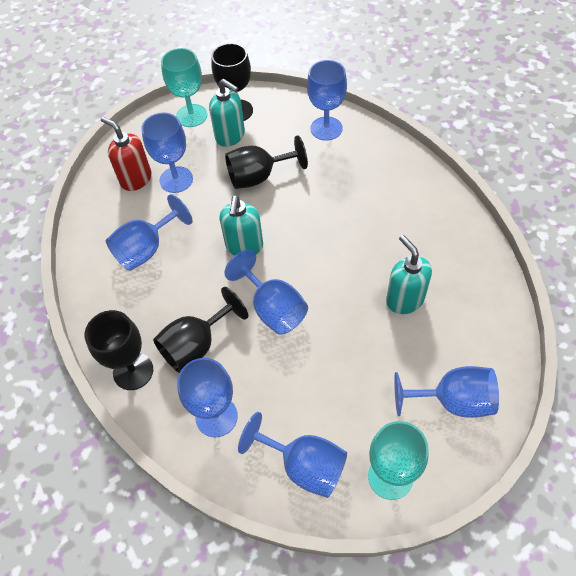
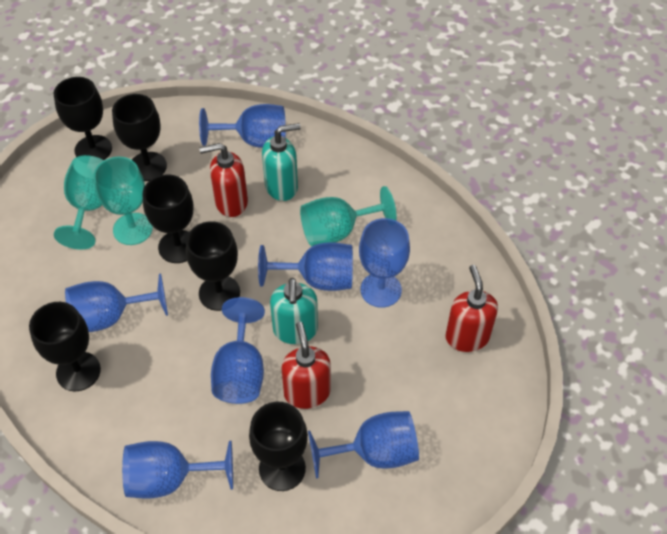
black goblet: 4 -> 6
red soap dispenser: 1 -> 3
turquoise goblet: 2 -> 3
turquoise soap dispenser: 3 -> 2

